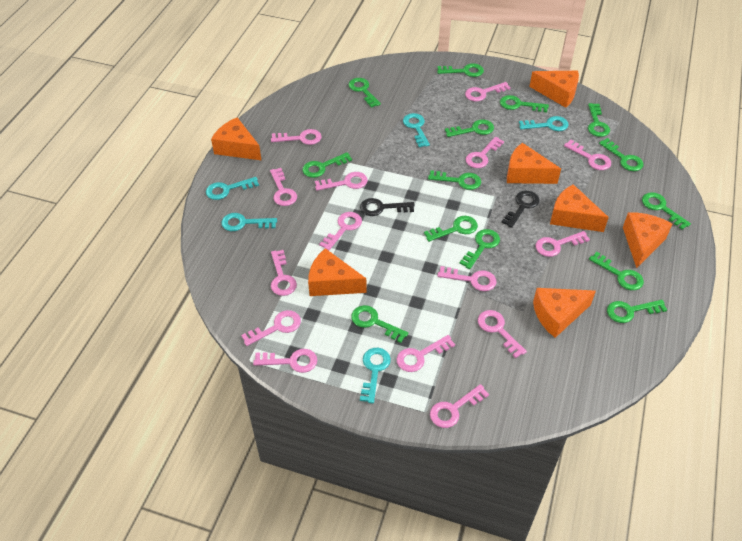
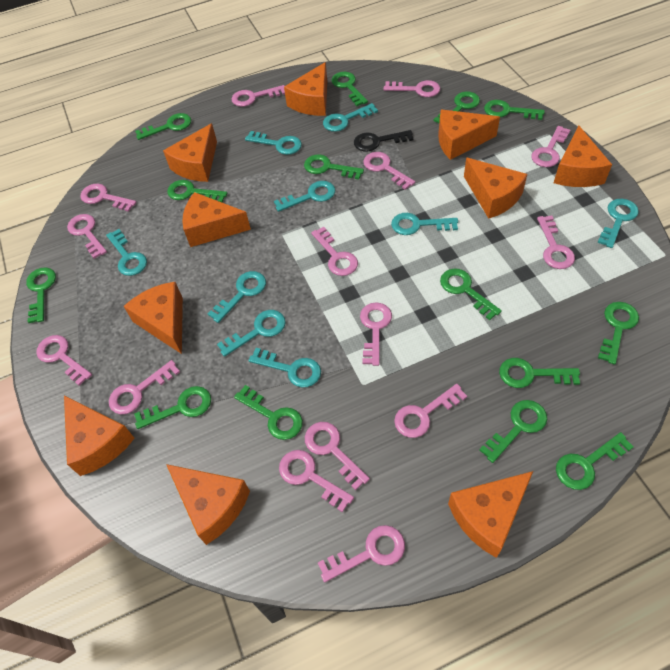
black key: 2 -> 1
orange cheese: 7 -> 10
turquoise key: 5 -> 9

